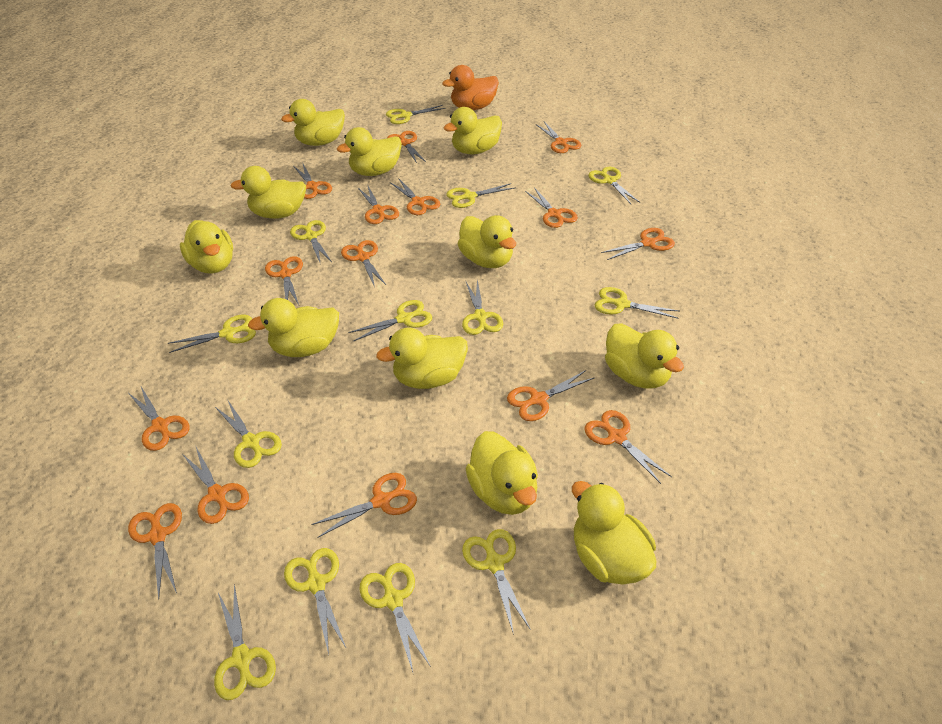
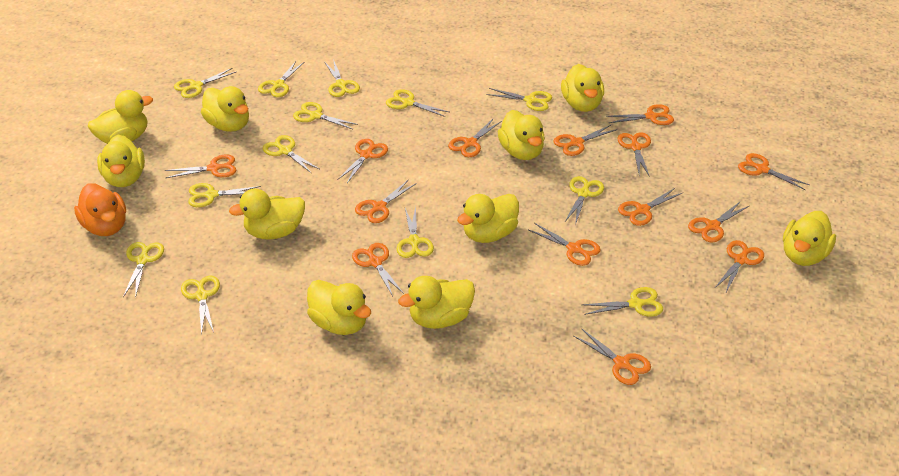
orange scissors: 15 -> 14
yellow duck: 11 -> 10

